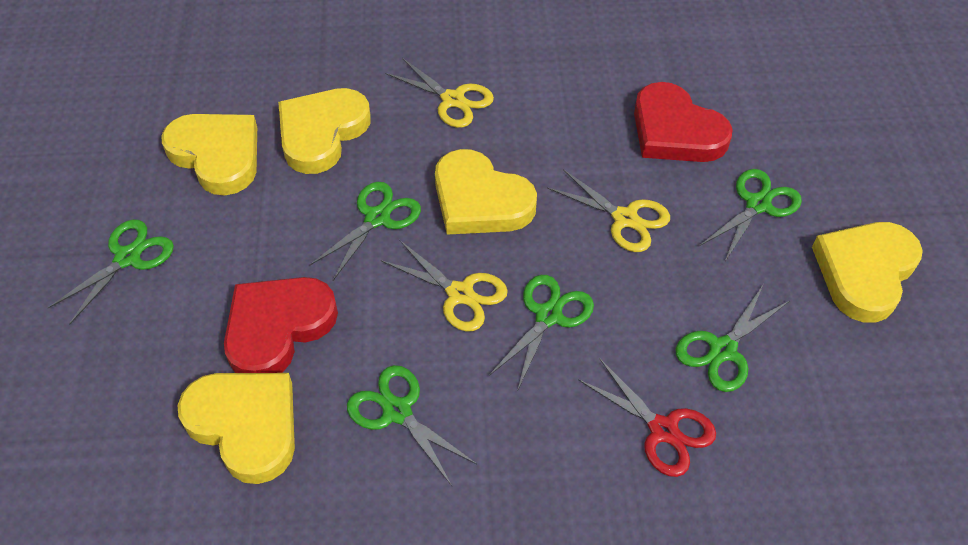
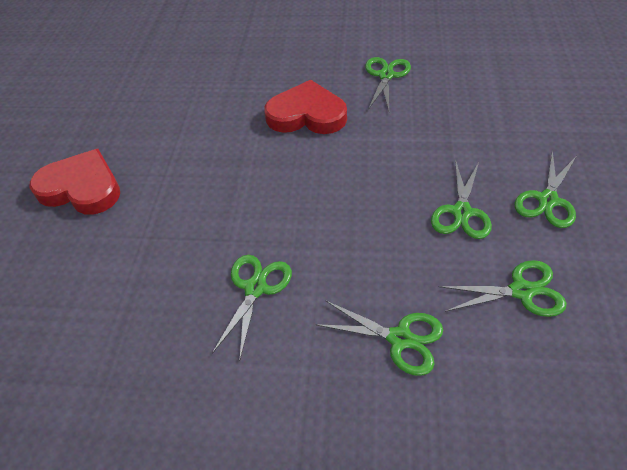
red scissors: 1 -> 0
yellow heart: 5 -> 0
yellow scissors: 3 -> 0

